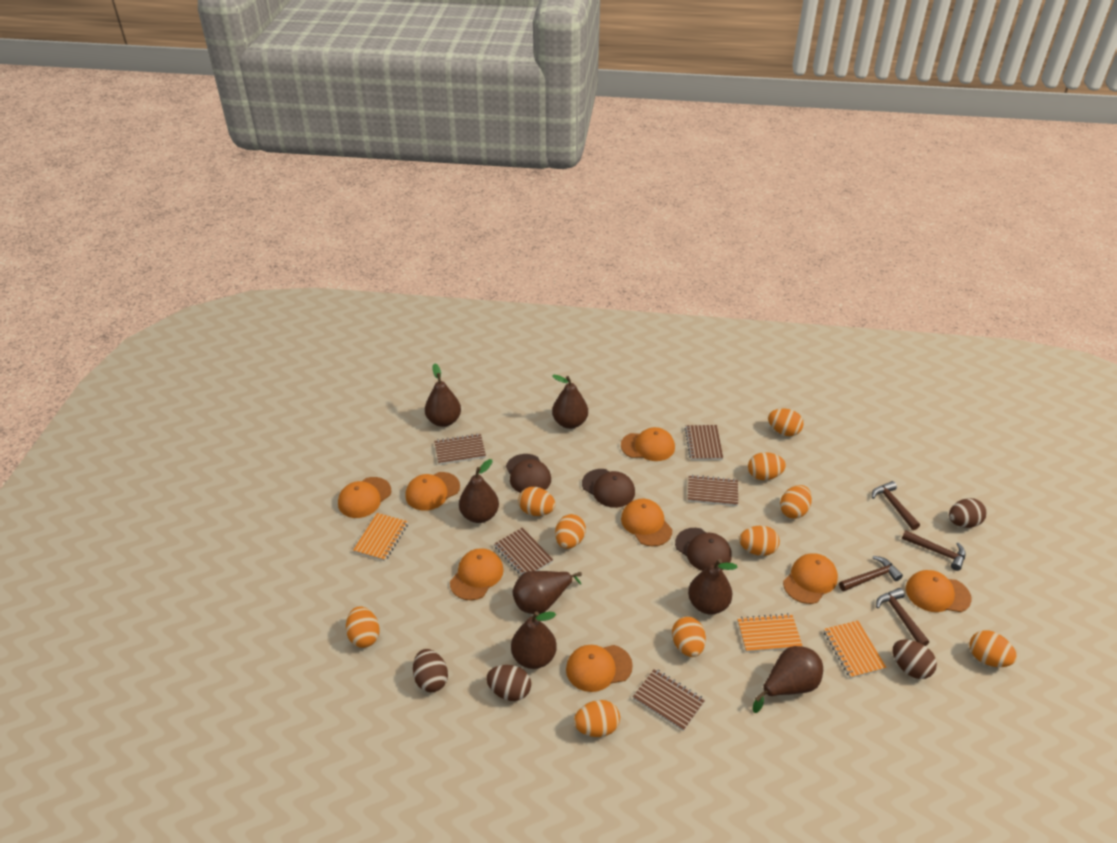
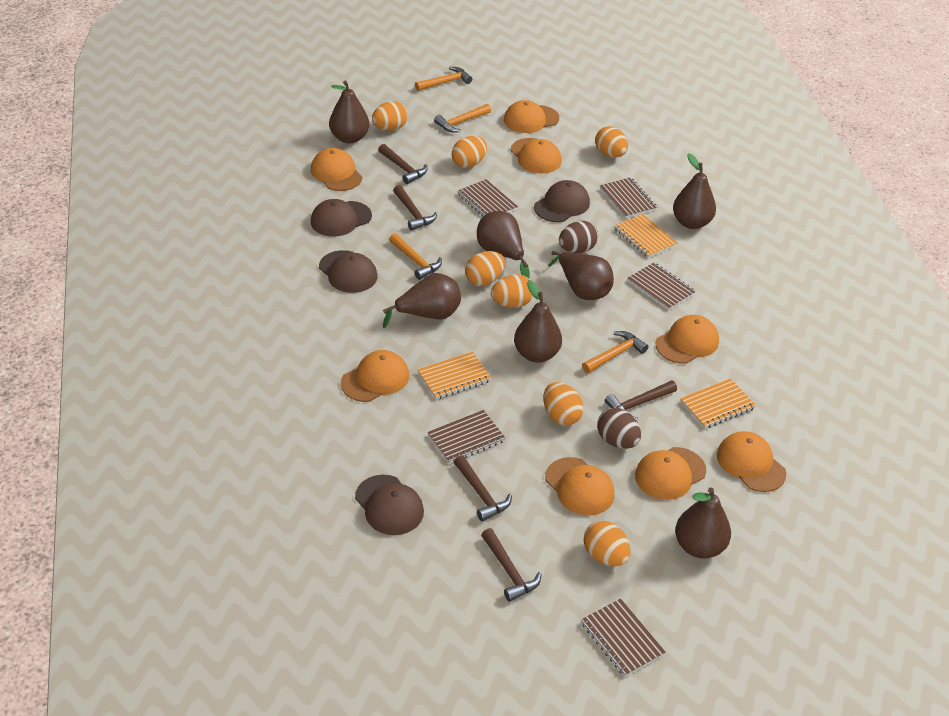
brown cap: 3 -> 4
brown egg: 4 -> 2
brown hammer: 4 -> 5
orange egg: 10 -> 7
orange hammer: 0 -> 4

